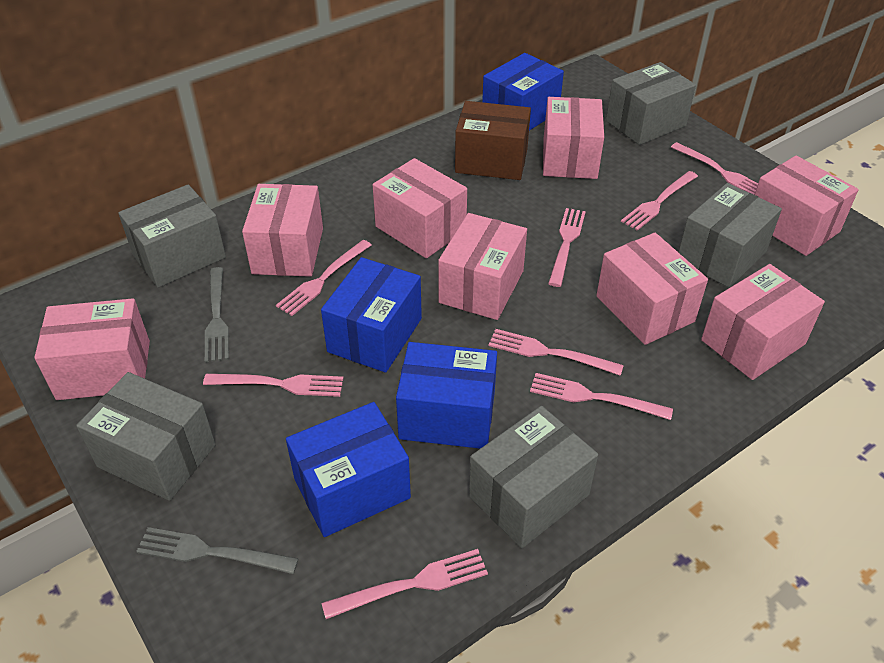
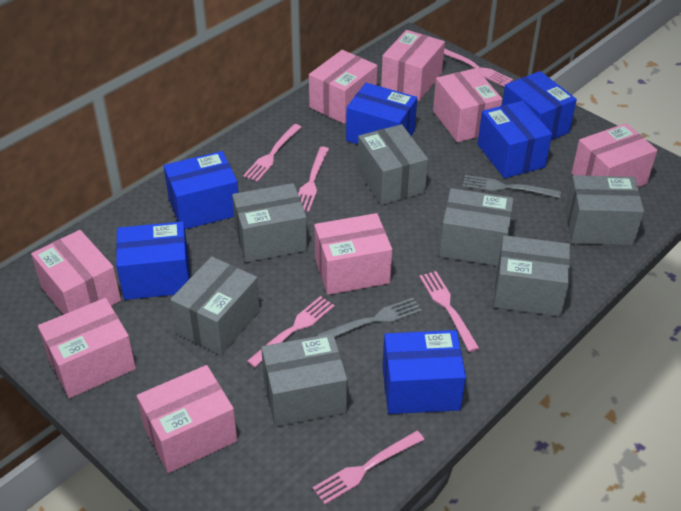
blue box: 4 -> 6
brown box: 1 -> 0
grey box: 5 -> 7
pink fork: 8 -> 6

